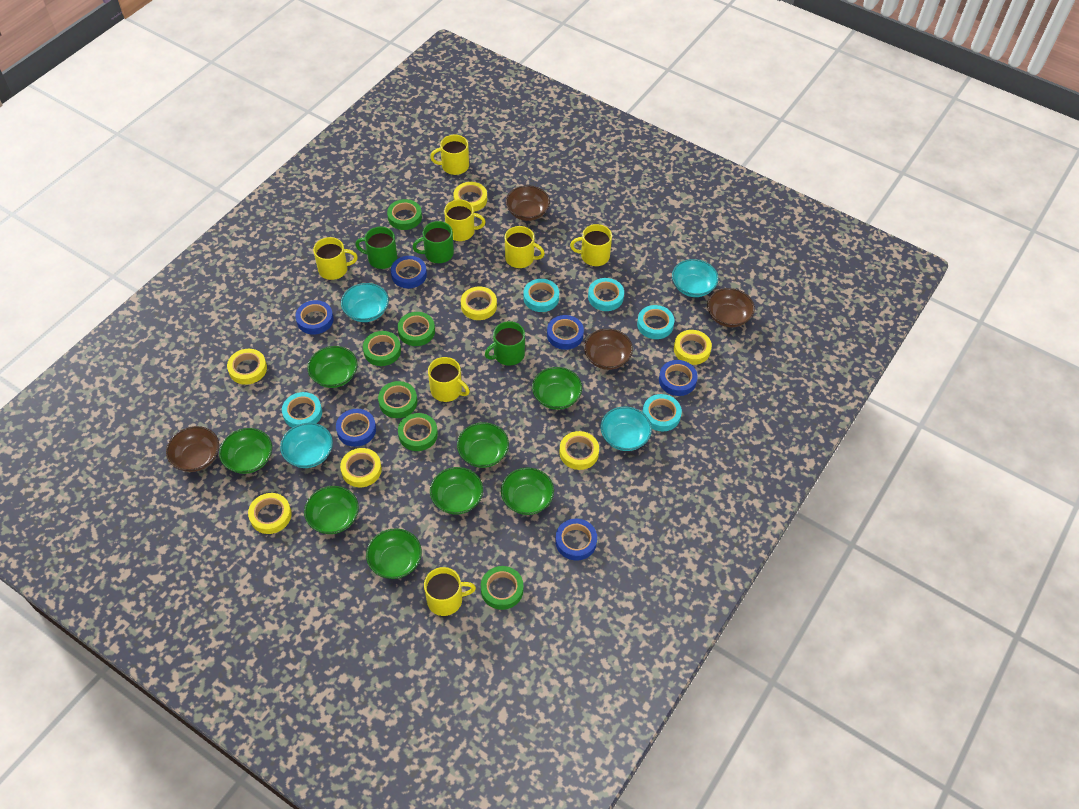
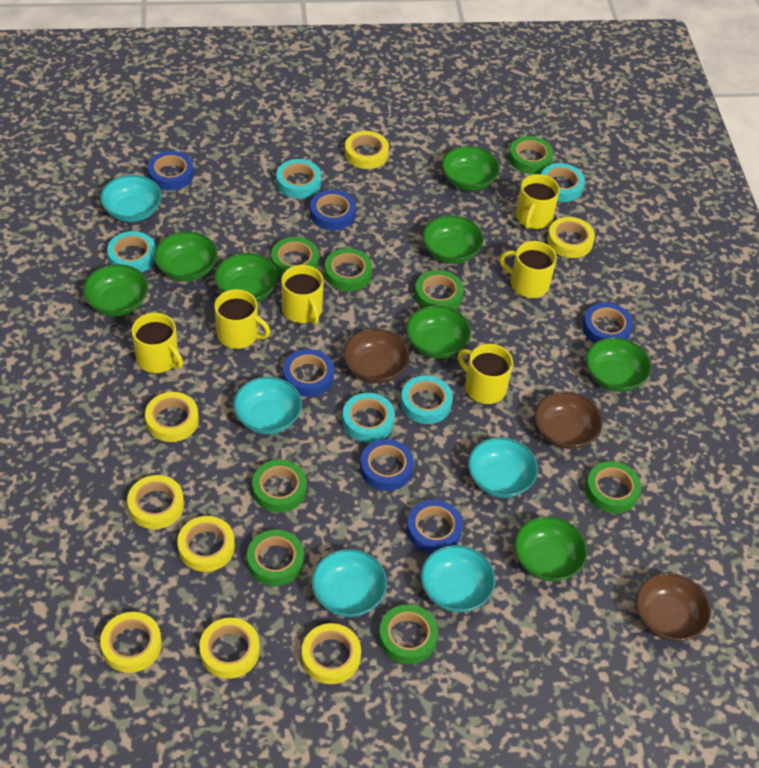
brown bowl: 4 -> 3
green mug: 3 -> 0
green tape: 6 -> 8
turquoise bowl: 4 -> 5
yellow mug: 7 -> 6
yellow tape: 7 -> 8

